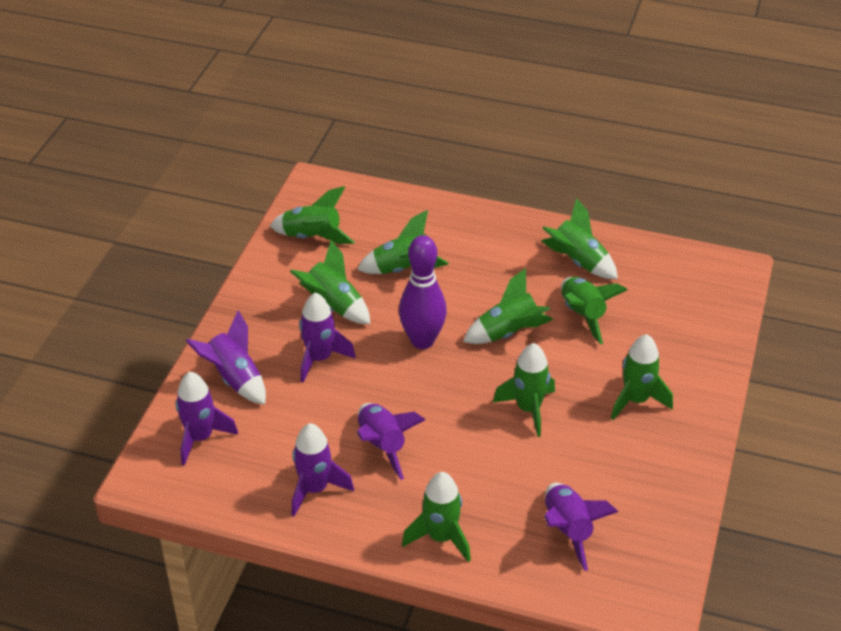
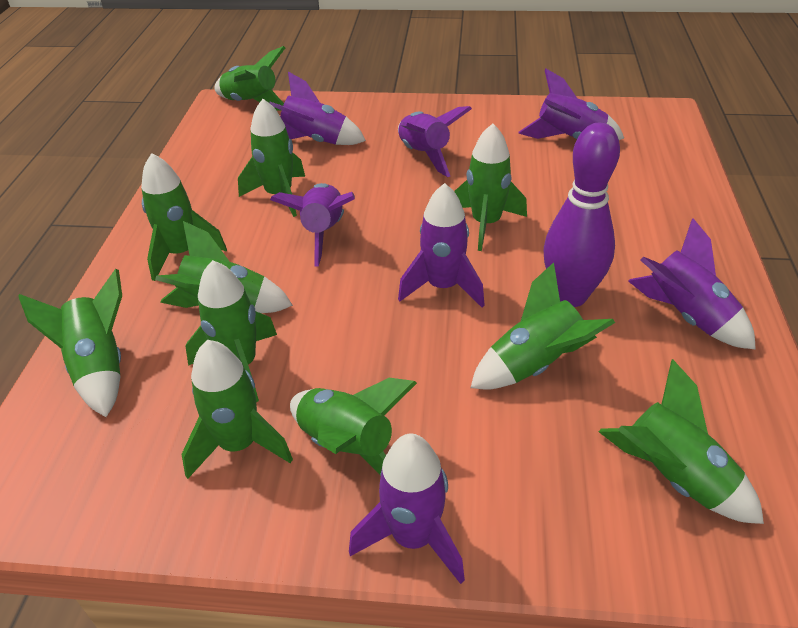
green rocket: 9 -> 11
purple rocket: 6 -> 7

